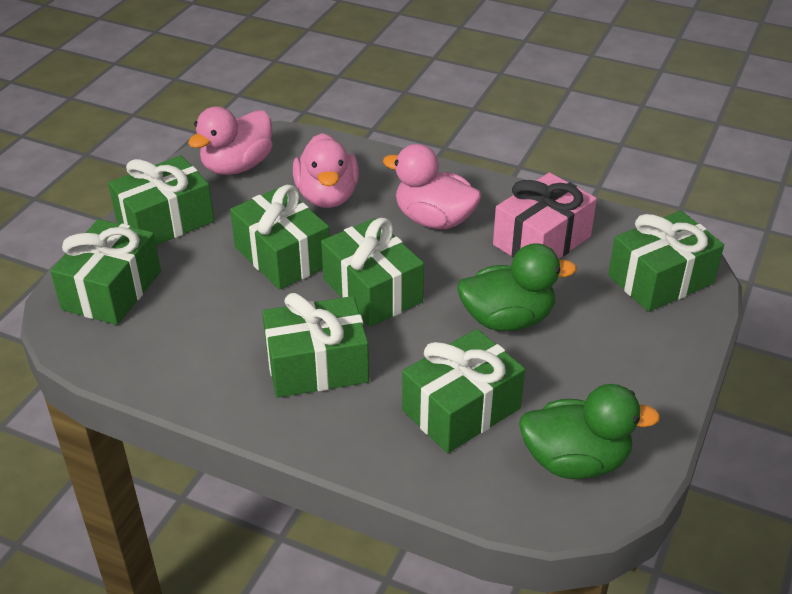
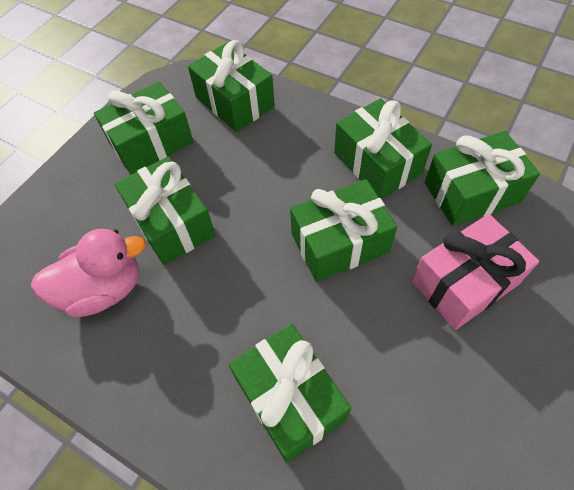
green duck: 2 -> 0
pink duck: 3 -> 1

